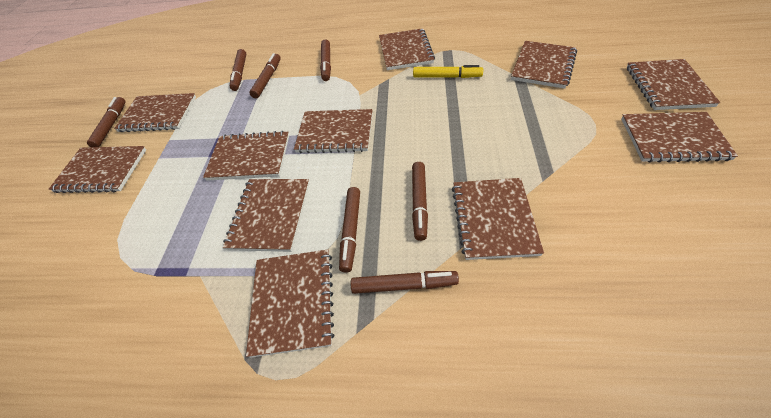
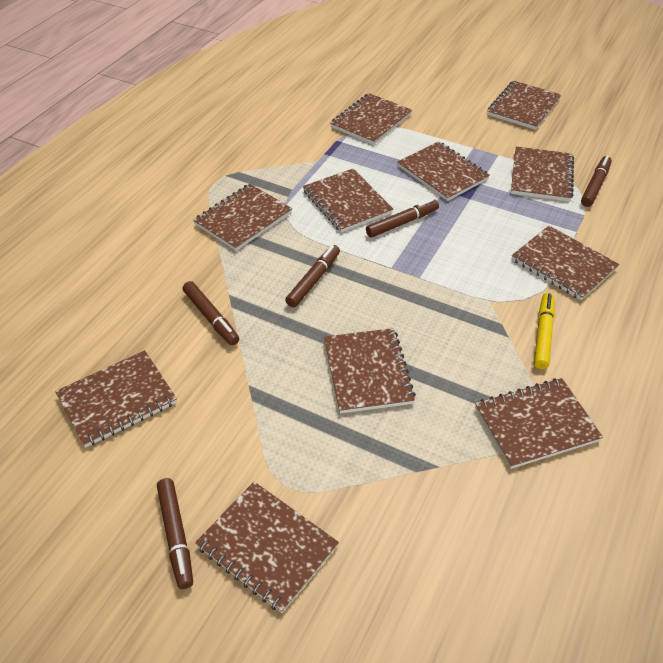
brown marker: 7 -> 5

